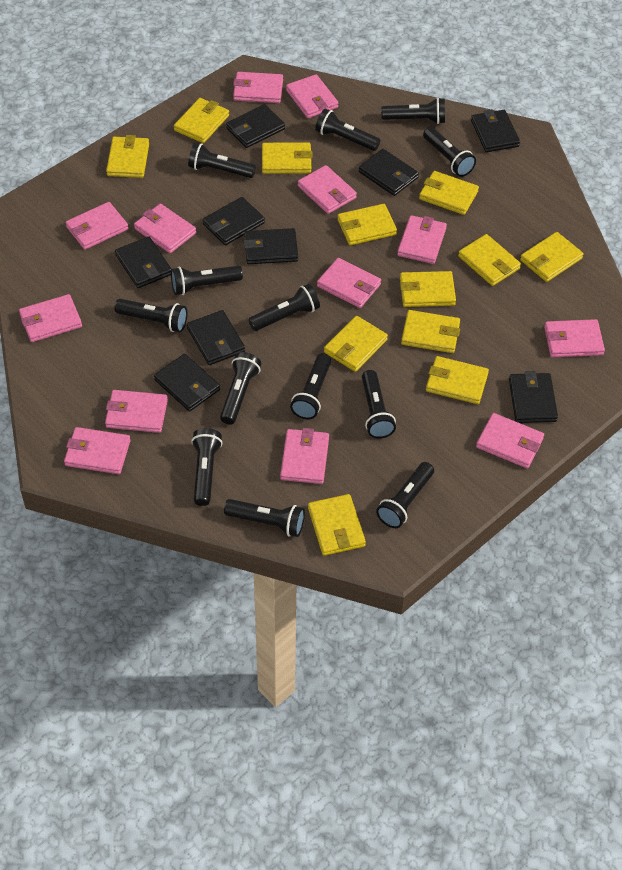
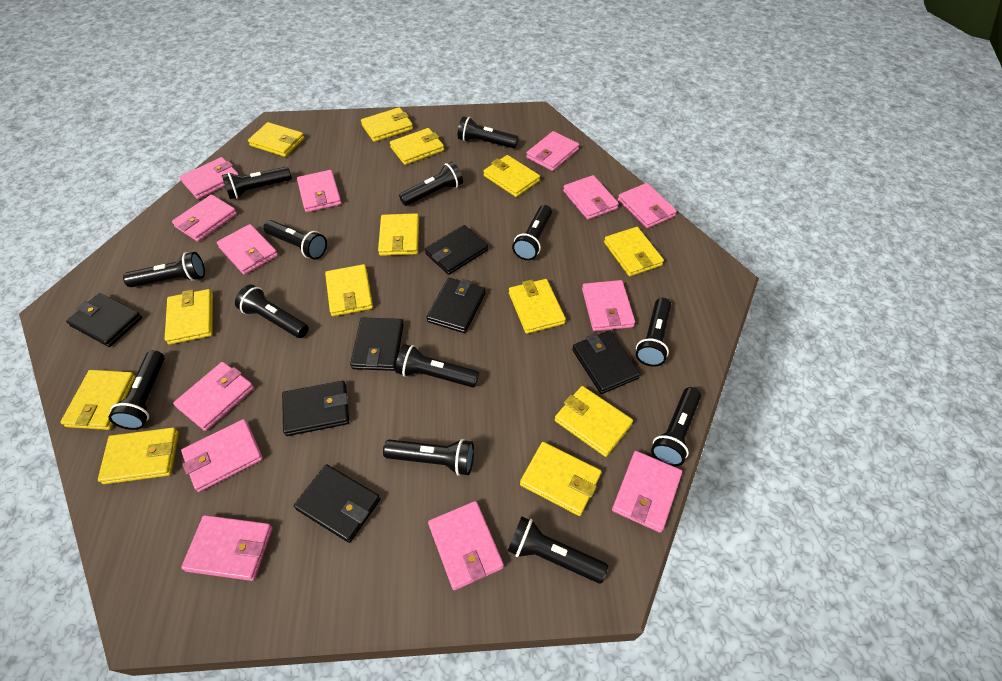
black wallet: 9 -> 7
yellow wallet: 12 -> 13

